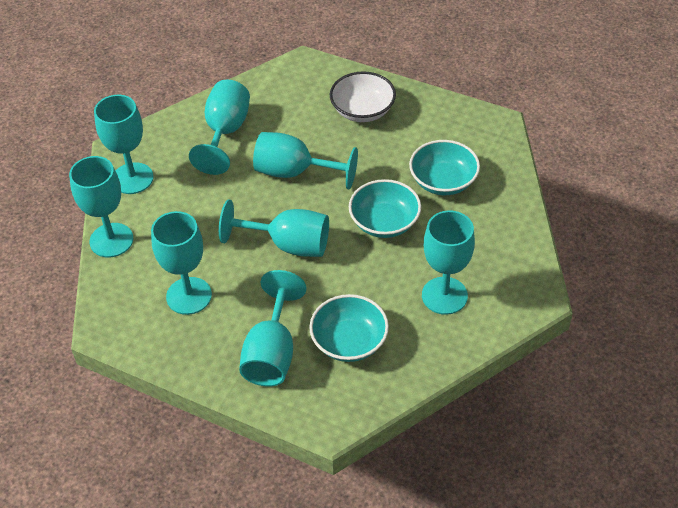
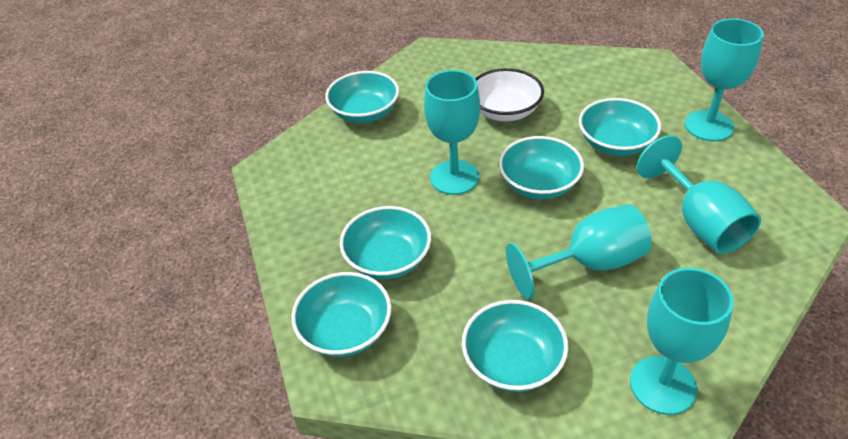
turquoise bowl: 3 -> 6
turquoise goblet: 8 -> 5

